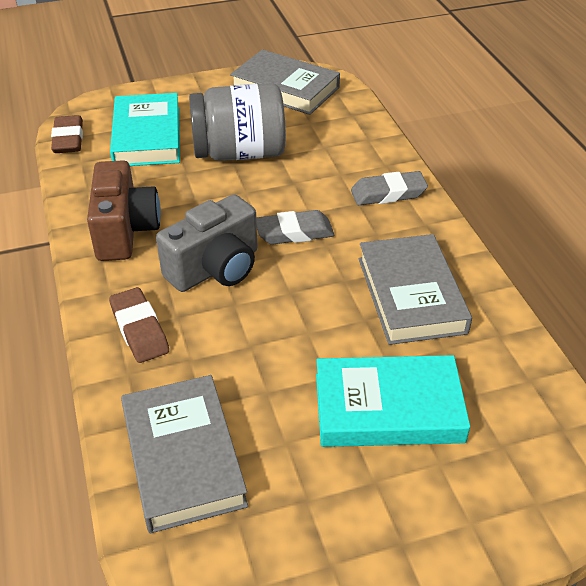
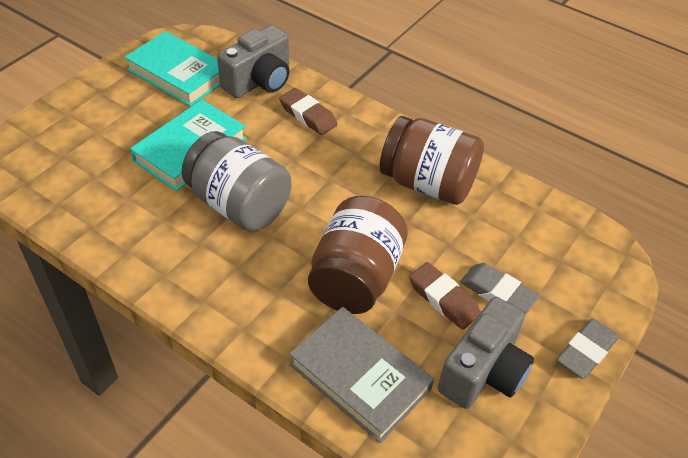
brown camera: 1 -> 0
brown jar: 0 -> 2
grey book: 3 -> 1
grey camera: 1 -> 2

